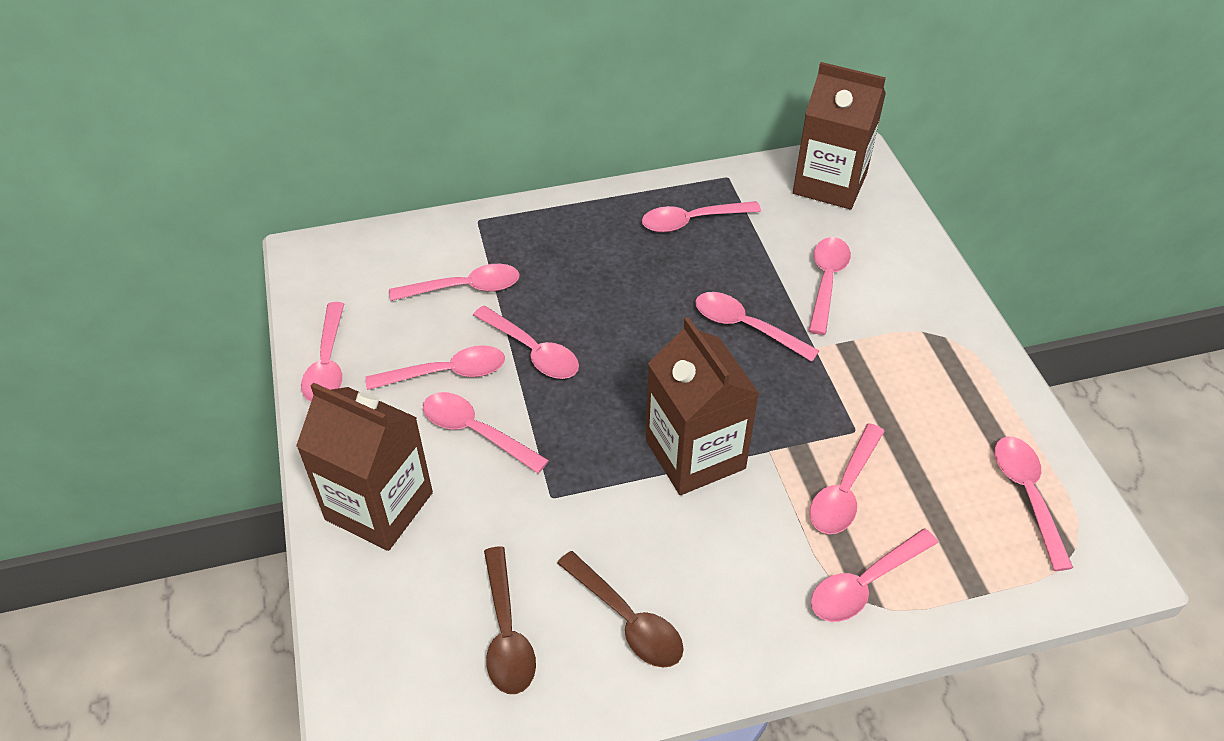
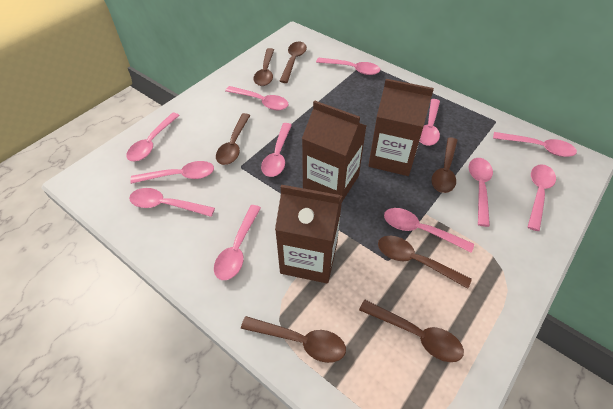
brown spoon: 2 -> 7
pink spoon: 11 -> 12

